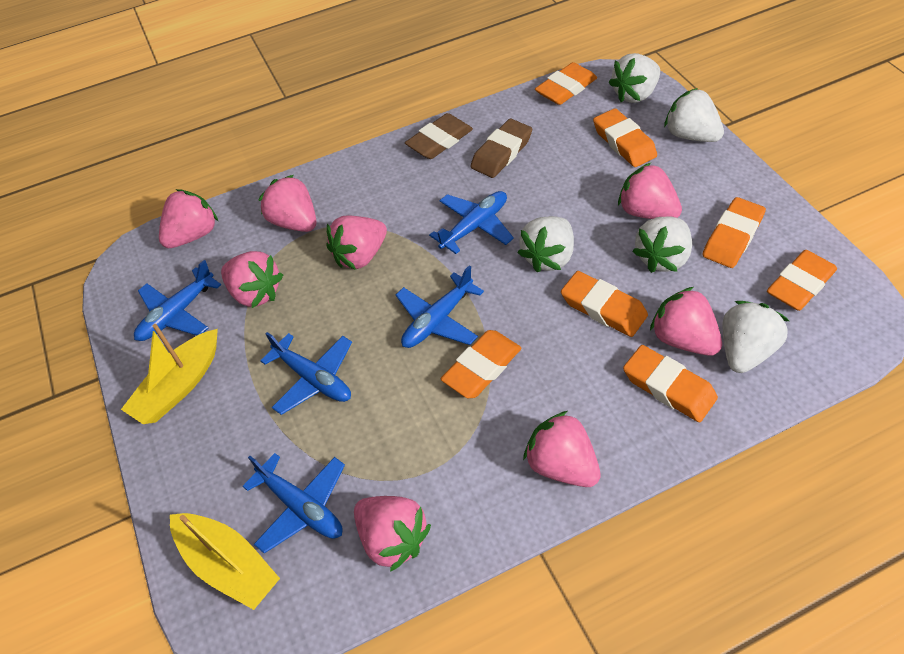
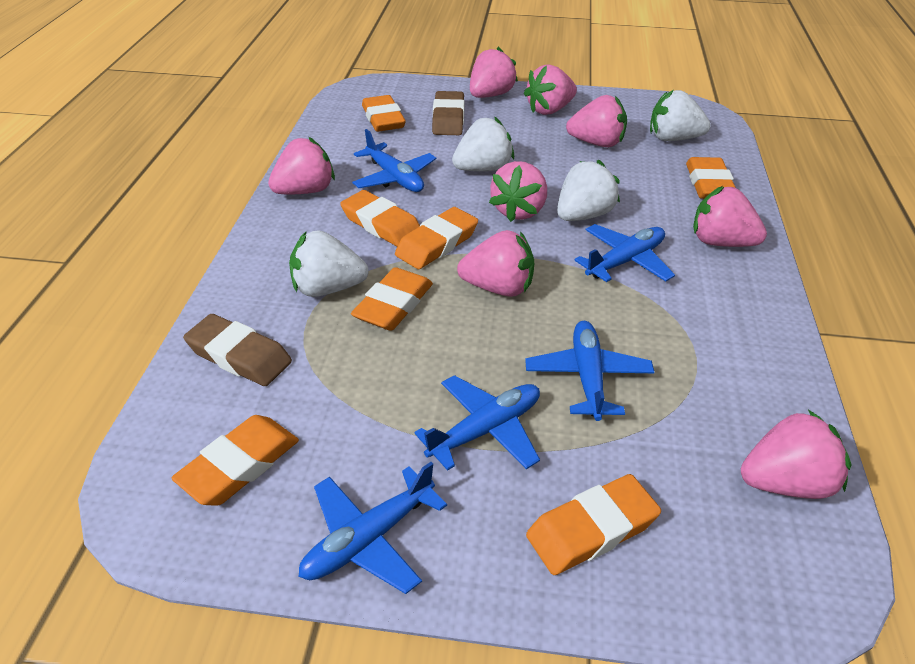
white strawberry: 5 -> 4
yellow boat: 2 -> 0

